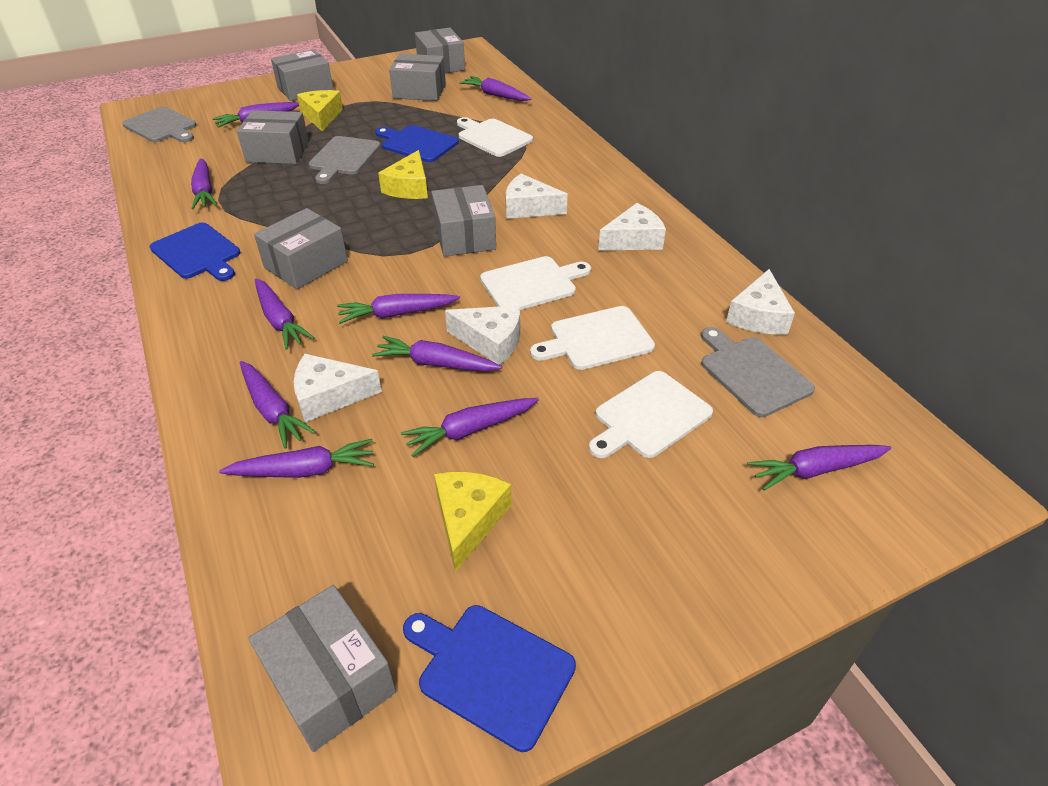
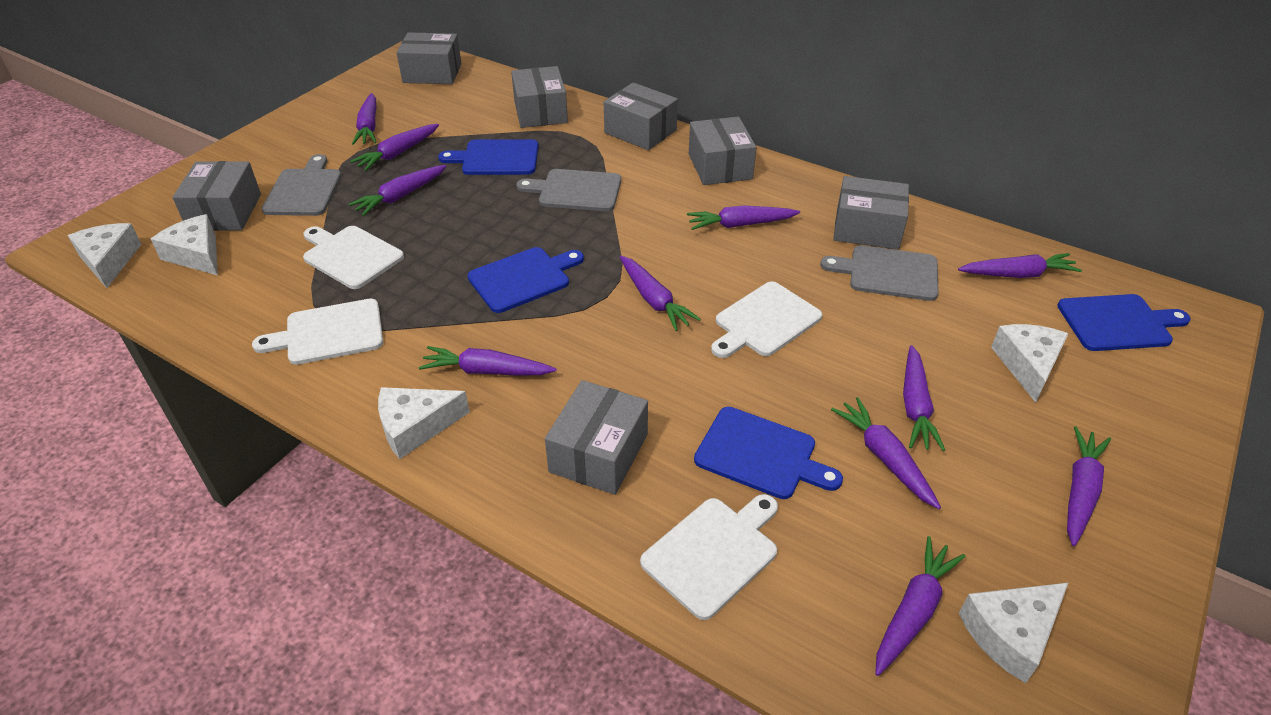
blue cutting board: 3 -> 4
purple carrot: 10 -> 11
yellow cheese: 3 -> 0

